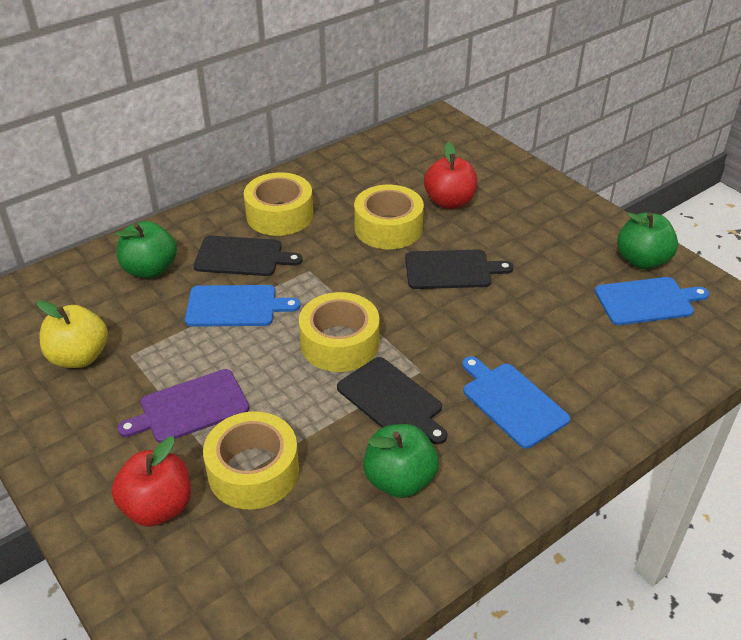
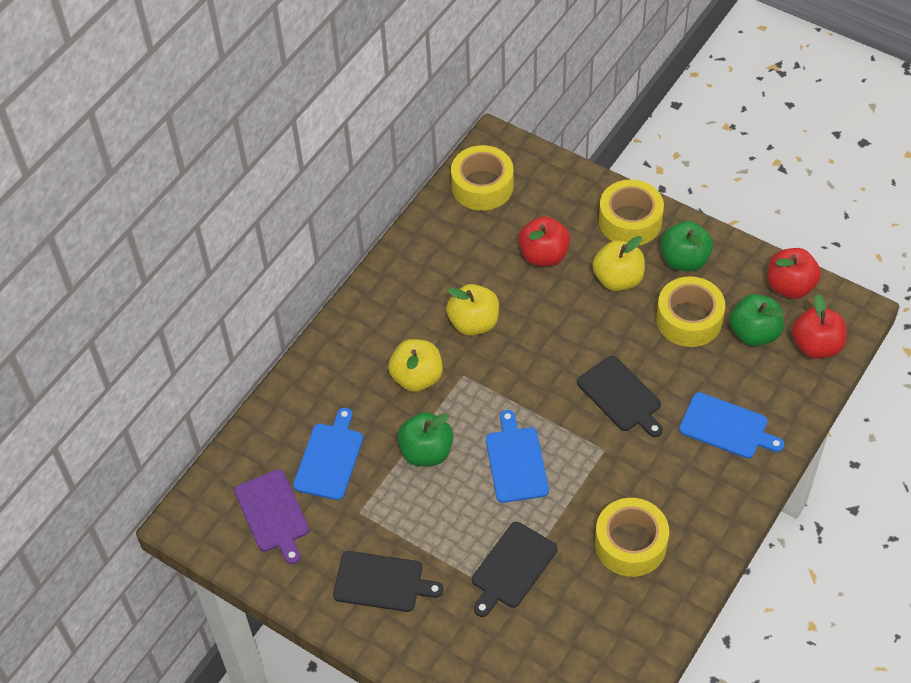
red apple: 2 -> 3
yellow apple: 1 -> 3

